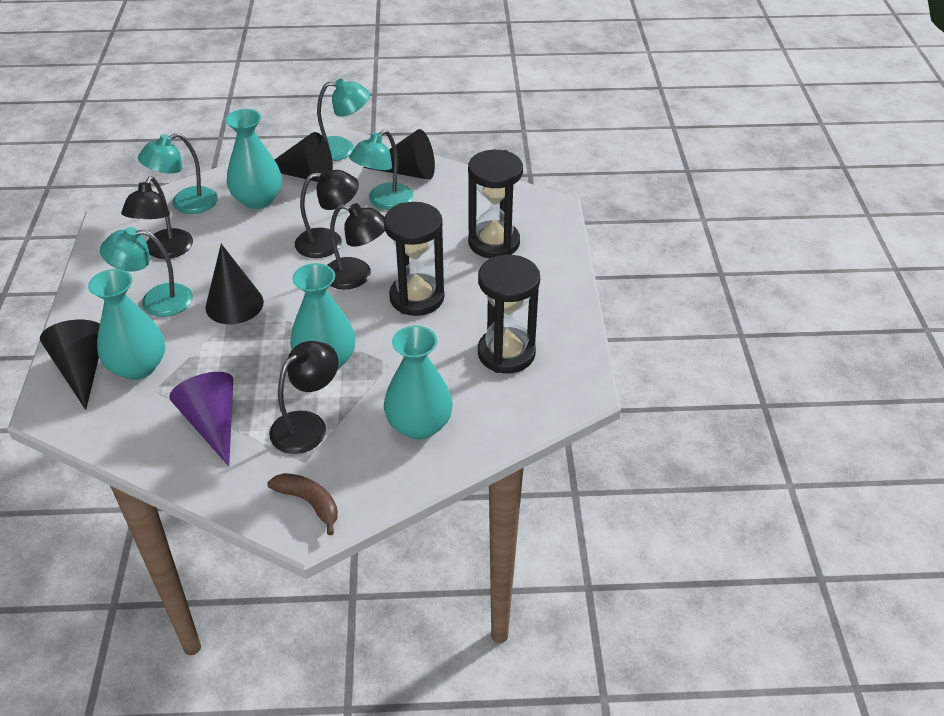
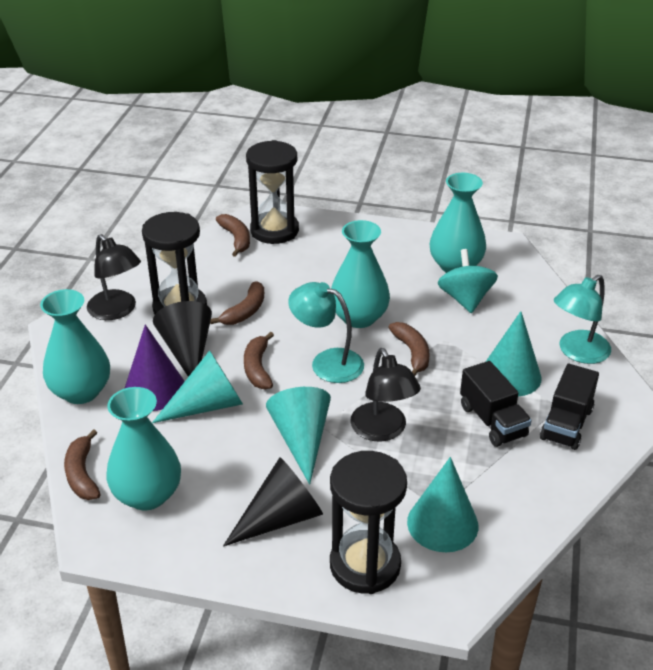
black cone: 4 -> 2
black lamp: 4 -> 2
black truck: 0 -> 2
brown banana: 1 -> 5
turquoise cone: 0 -> 4
turquoise lamp: 4 -> 2
turquoise spinning top: 0 -> 1

